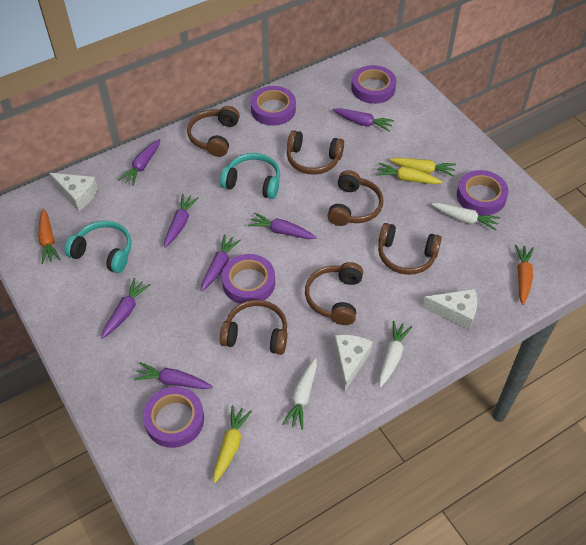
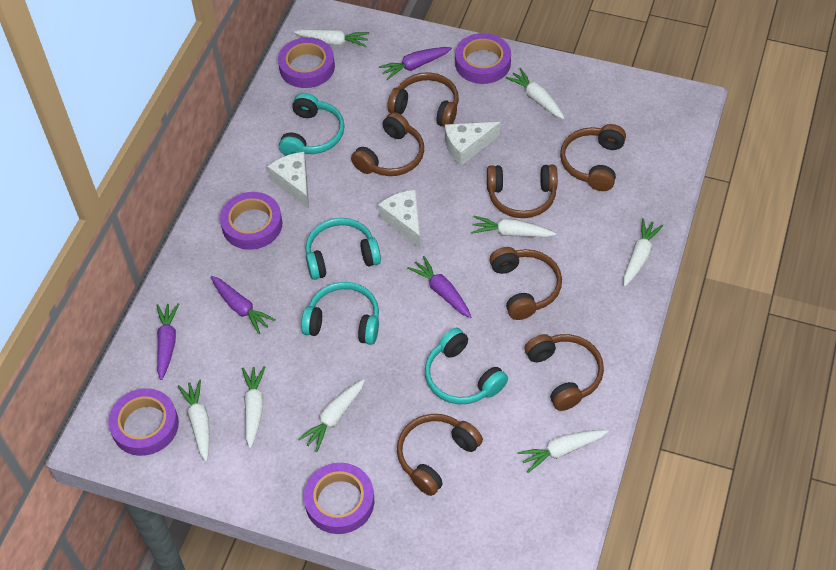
brown headphones: 6 -> 7
orange carrot: 2 -> 0
purple carrot: 7 -> 4
turquoise headphones: 2 -> 4
white carrot: 3 -> 8
yellow carrot: 3 -> 0

